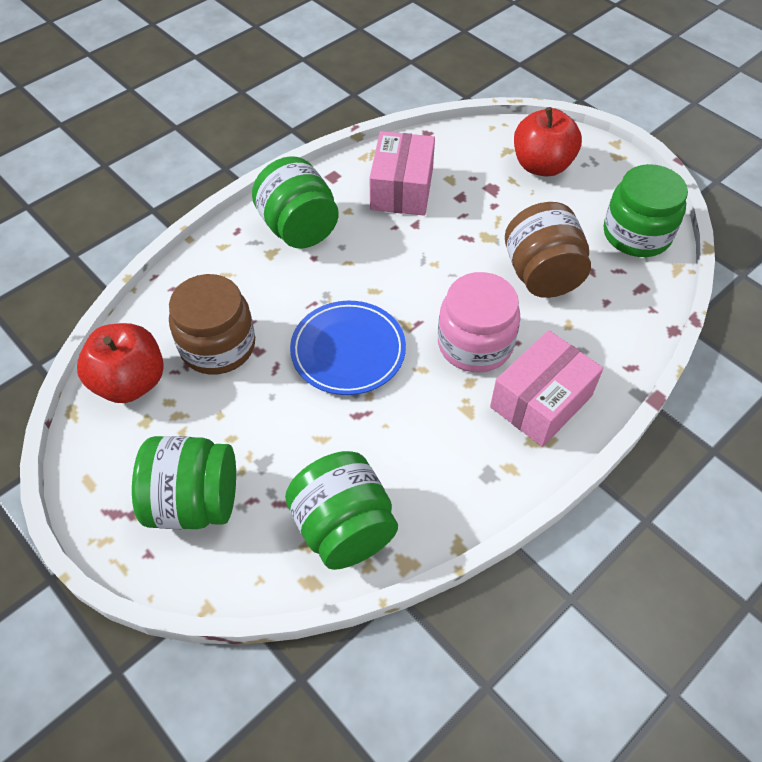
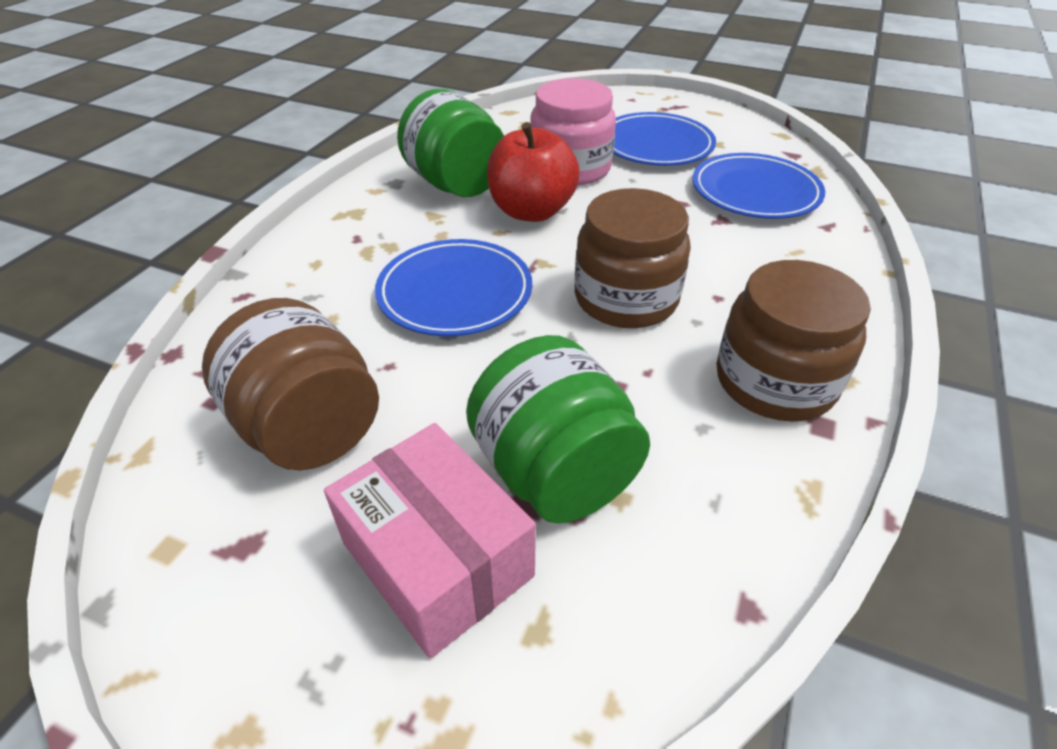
blue plate: 1 -> 3
brown jar: 2 -> 3
green jar: 4 -> 2
pink box: 2 -> 1
red apple: 2 -> 1

